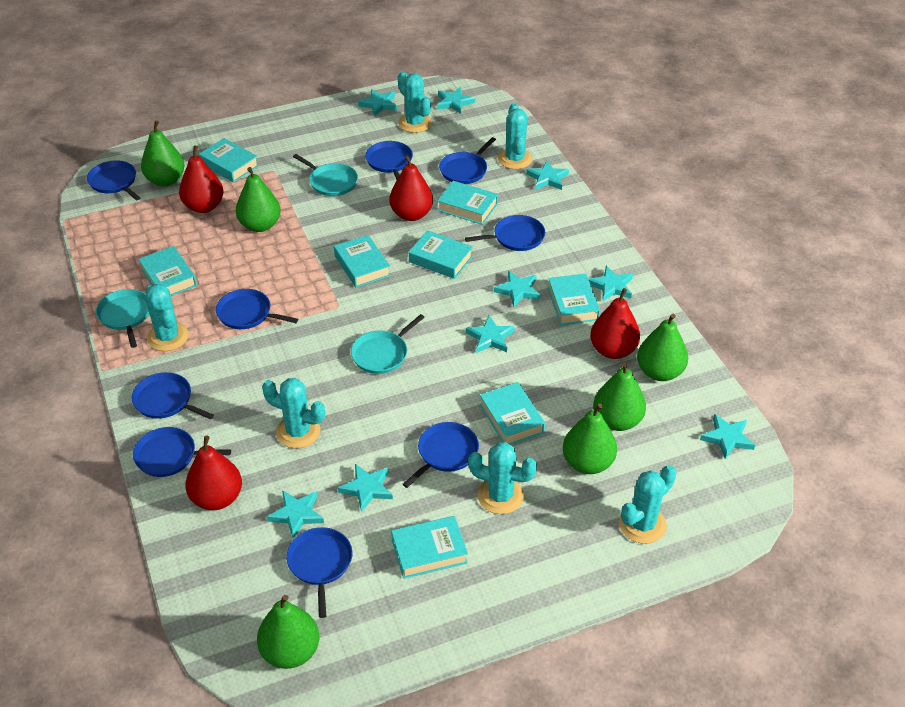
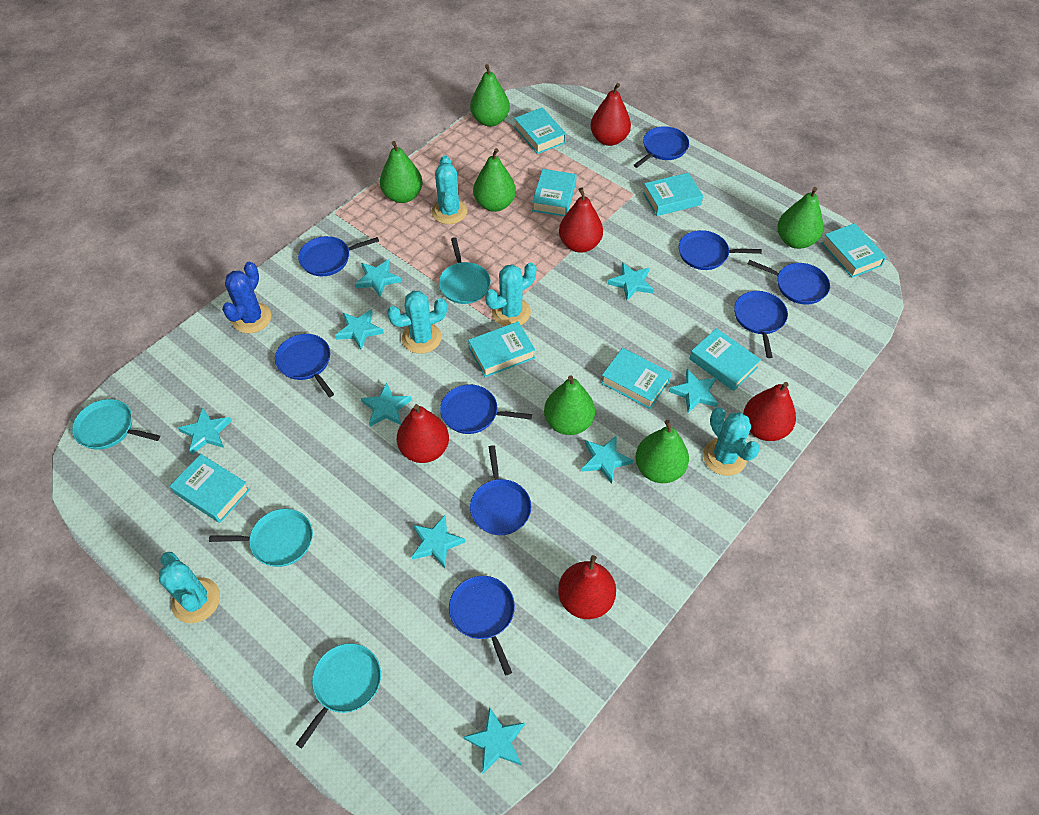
blue cactus: 0 -> 1
red pear: 4 -> 5
turquoise cactus: 6 -> 5
turquoise pan: 3 -> 4

